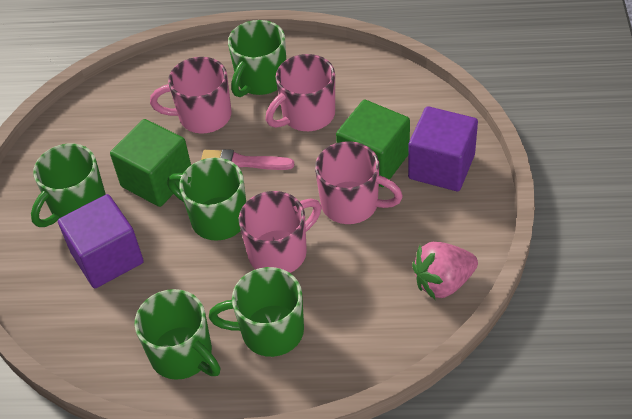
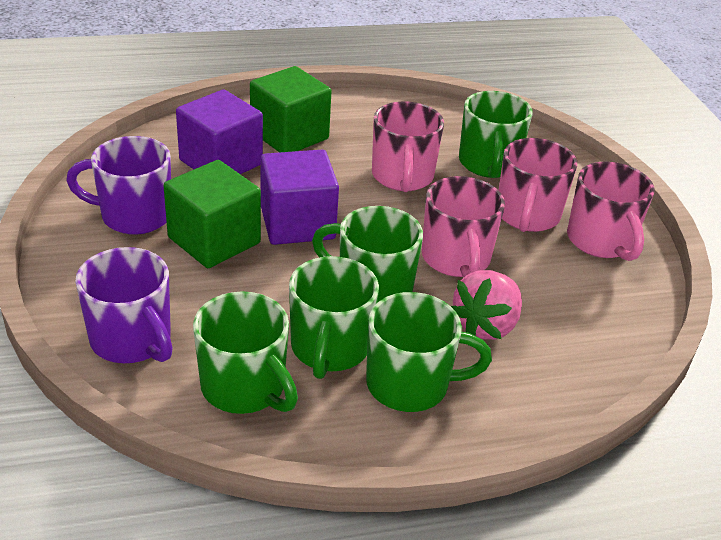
pink brush: 1 -> 0
purple mug: 0 -> 2

